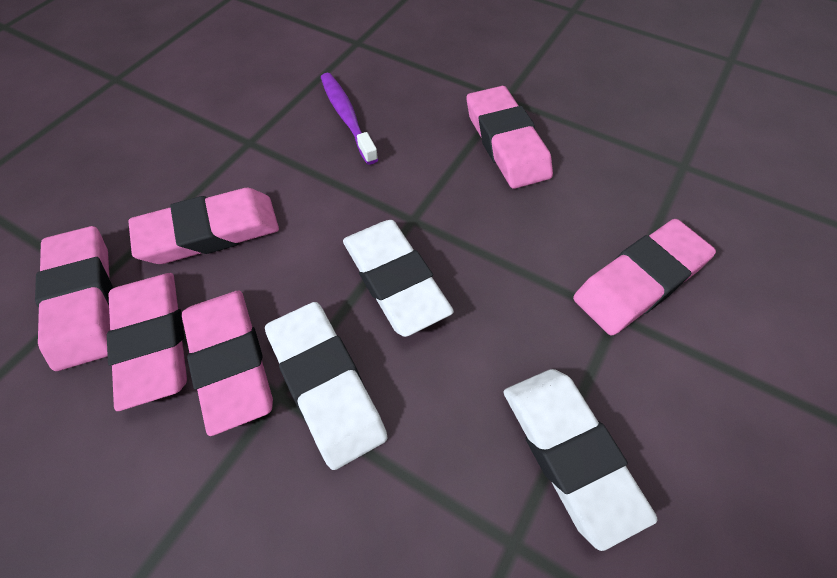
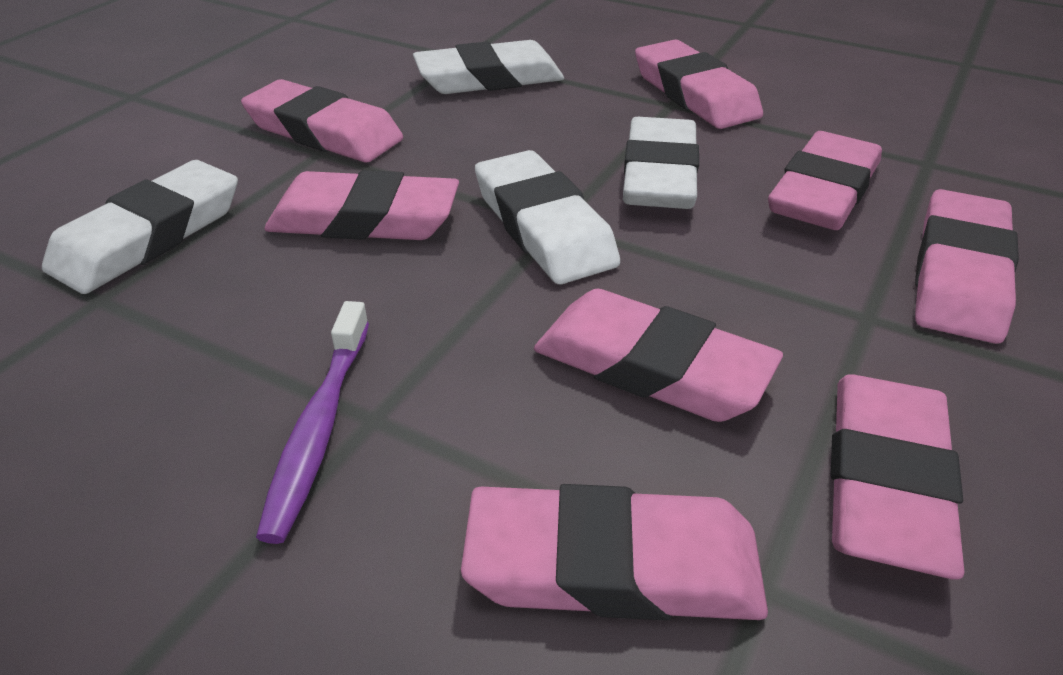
pink eraser: 6 -> 8
white eraser: 3 -> 4

